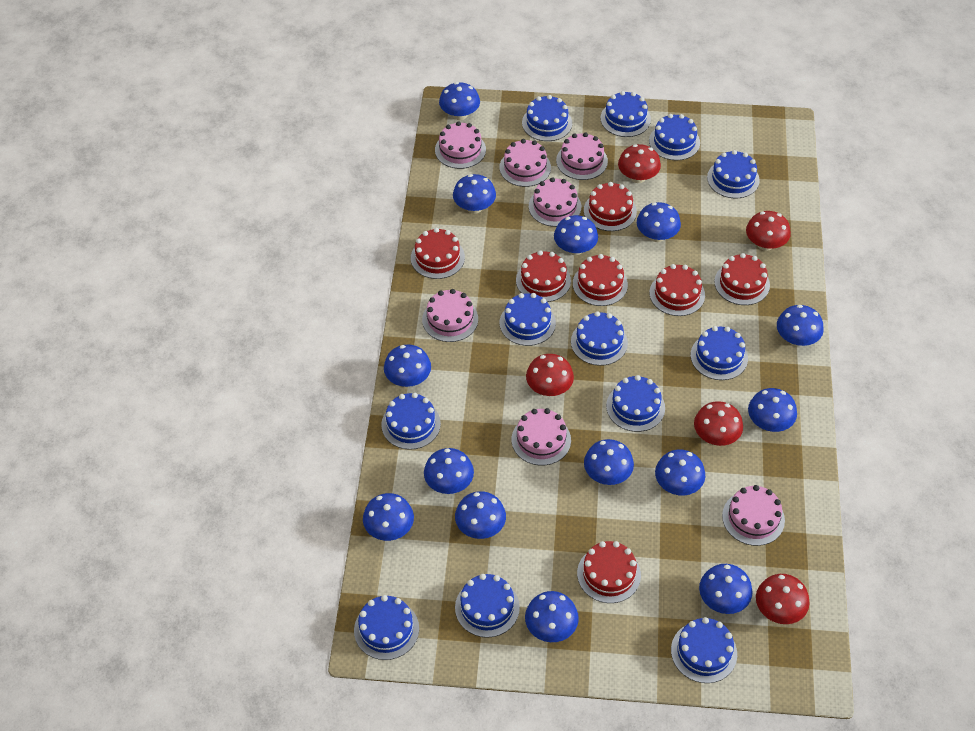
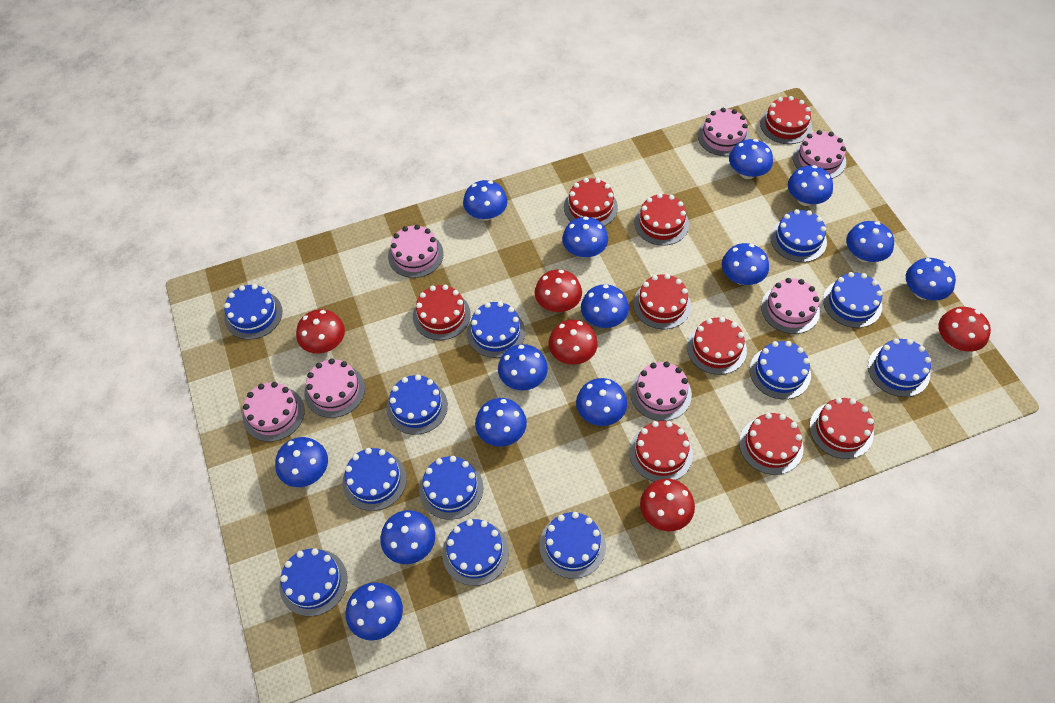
red cake: 7 -> 9

